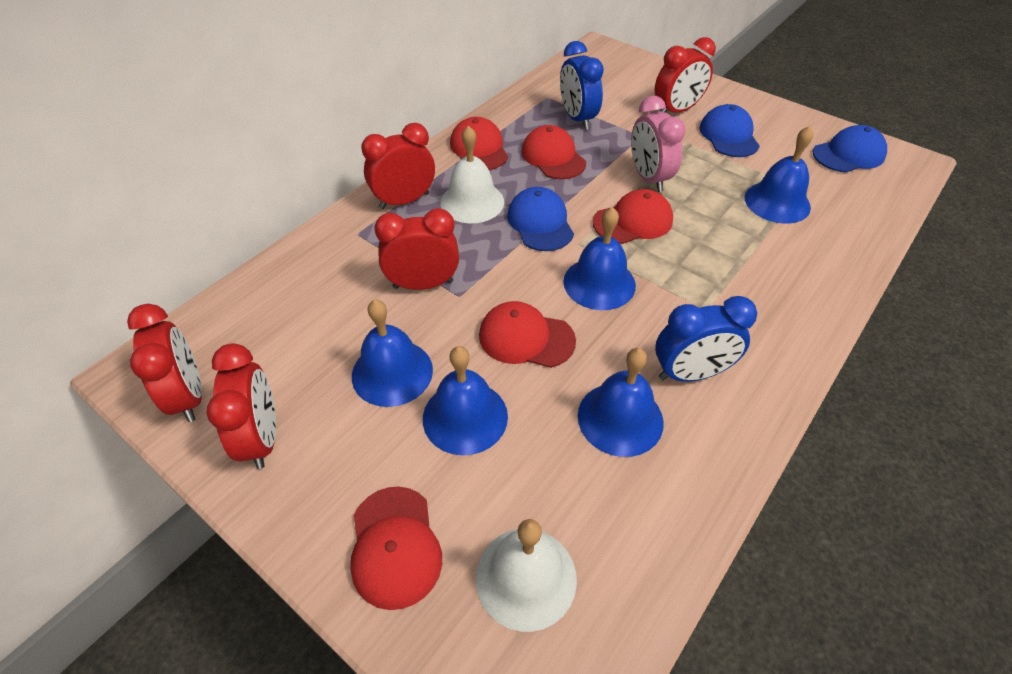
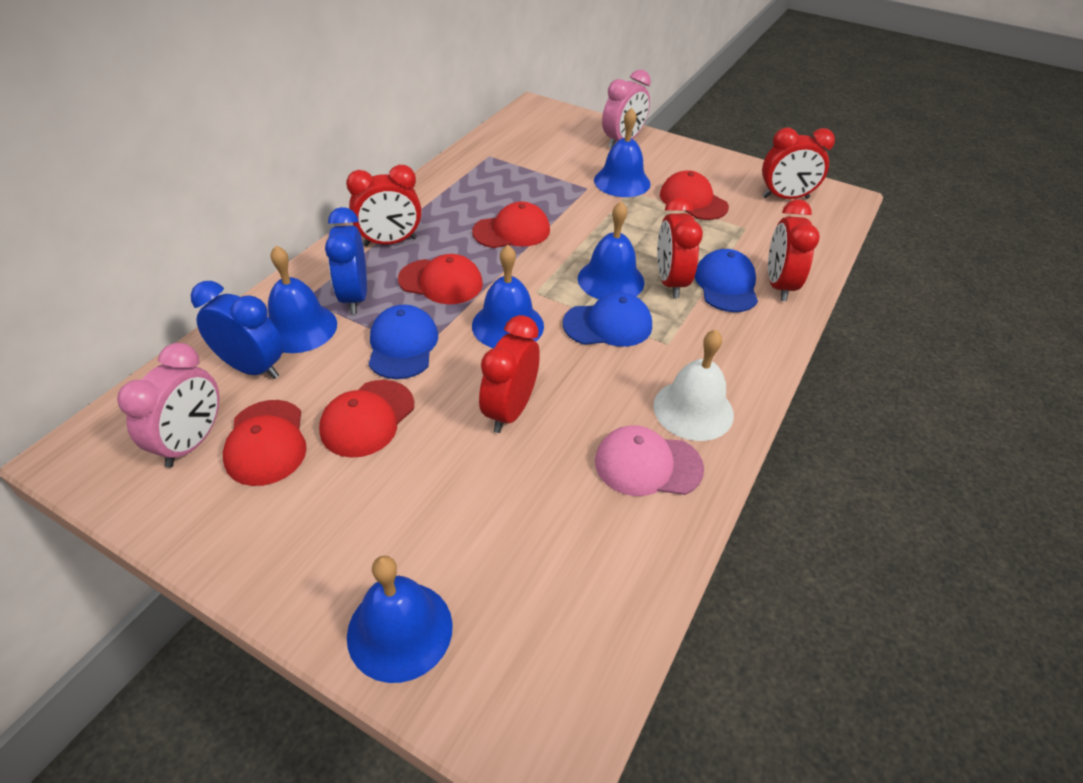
pink cap: 0 -> 1
pink clock: 1 -> 2
white bell: 2 -> 1

